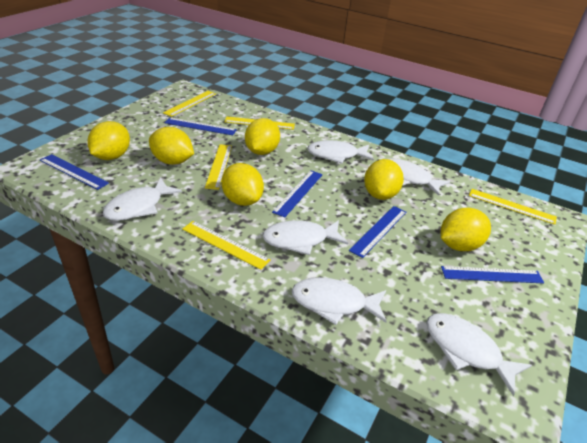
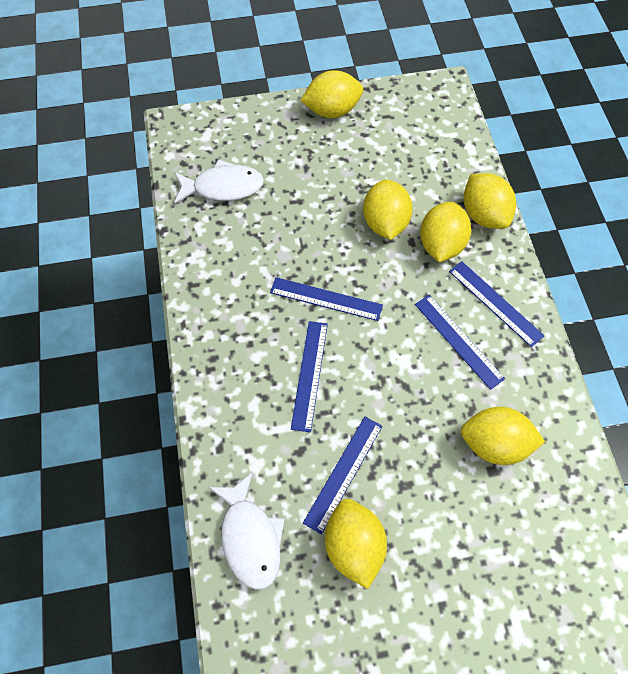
white fish: 6 -> 2
yellow ruler: 5 -> 0

